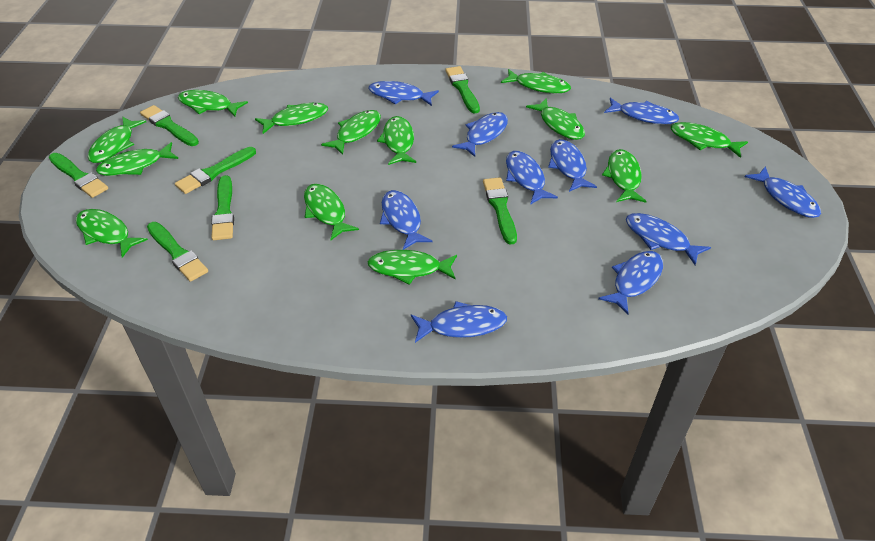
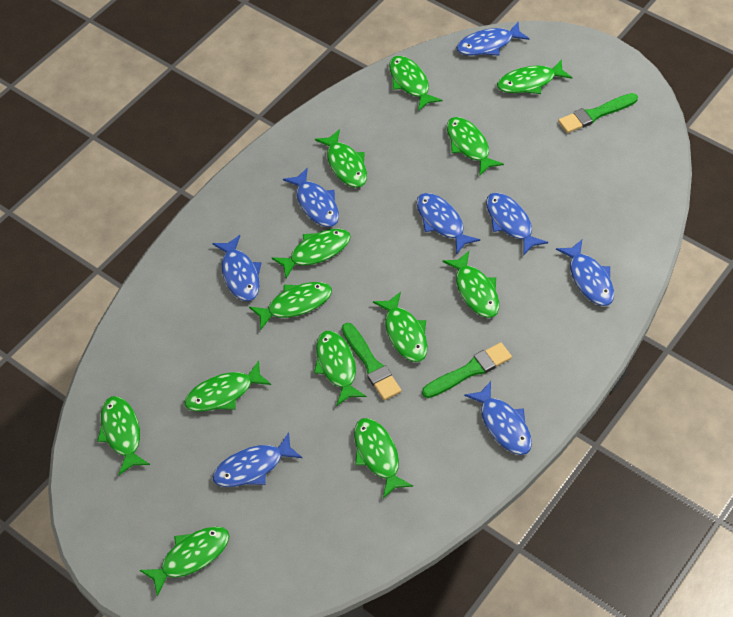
blue fish: 10 -> 8
green brush: 7 -> 3

